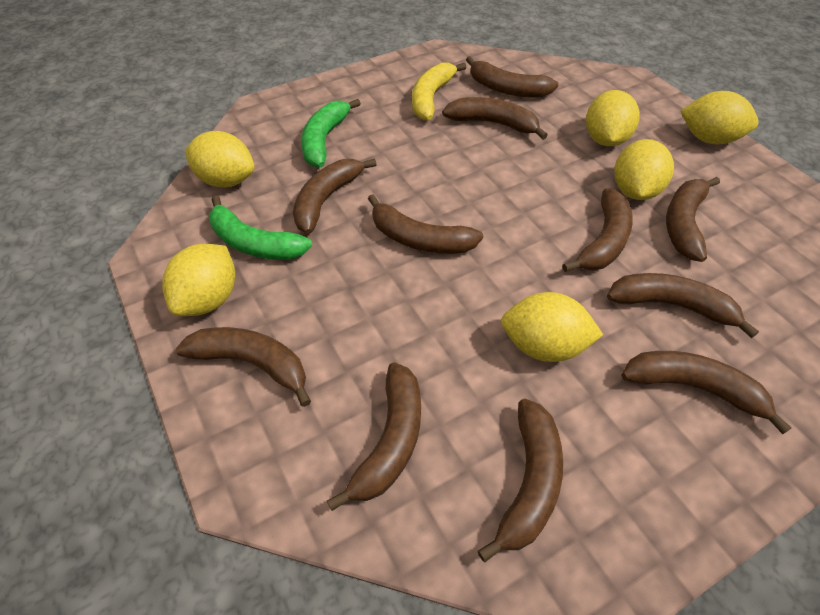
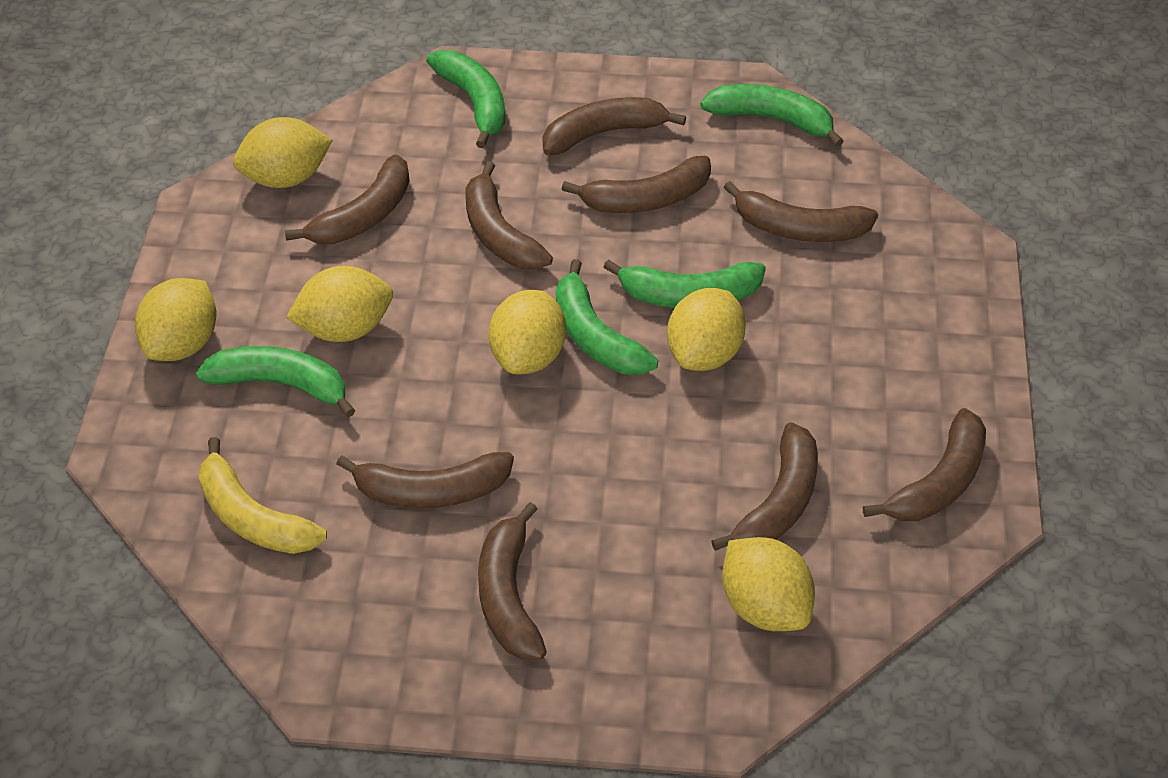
brown banana: 11 -> 9
green banana: 2 -> 5

